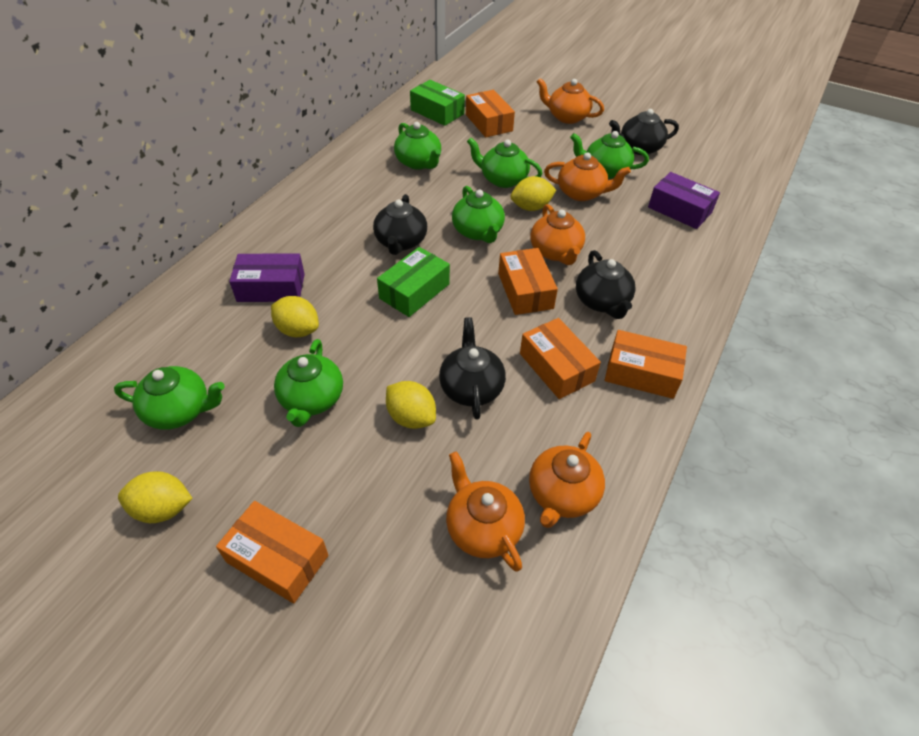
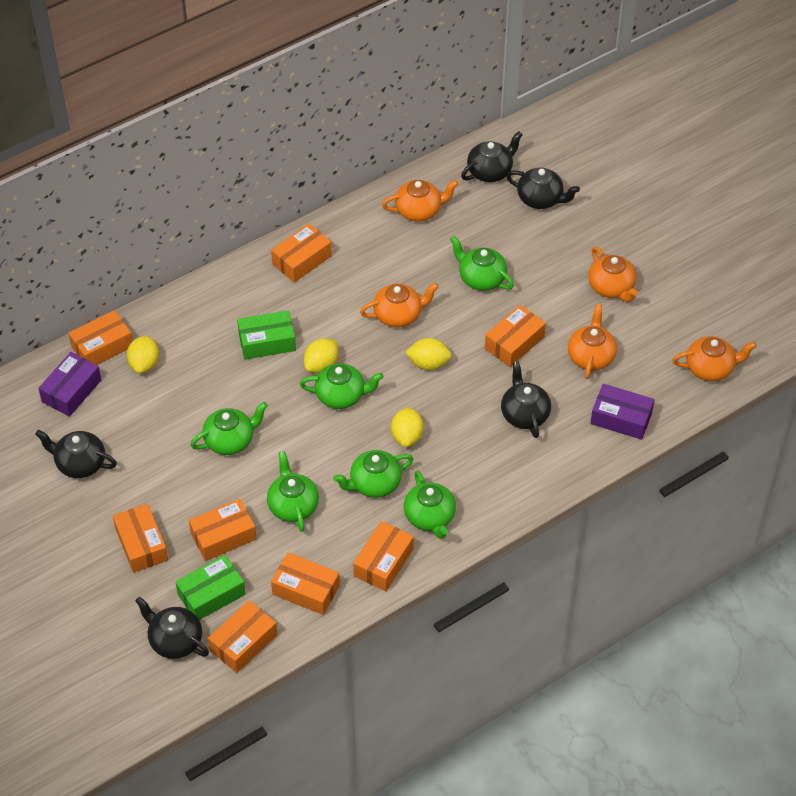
black teapot: 4 -> 5
orange box: 5 -> 8

